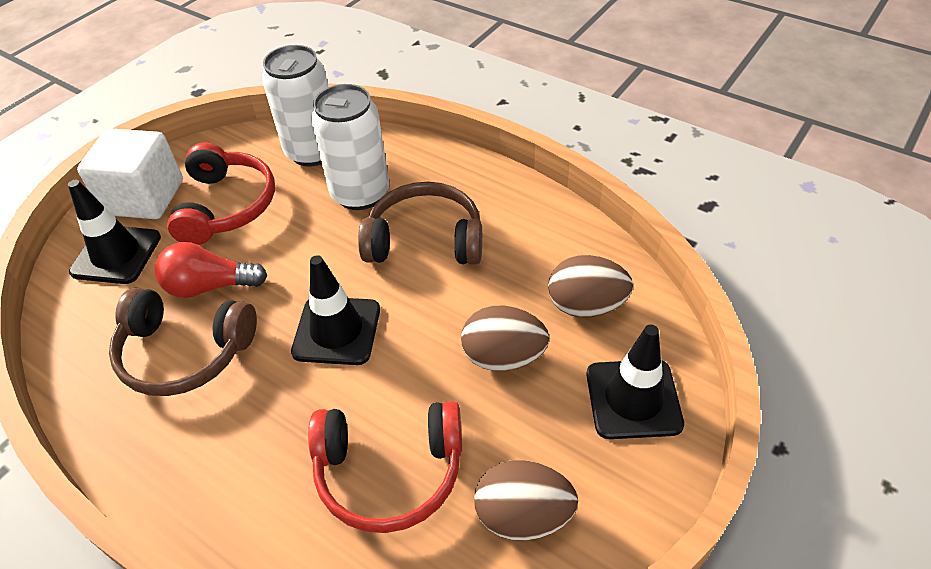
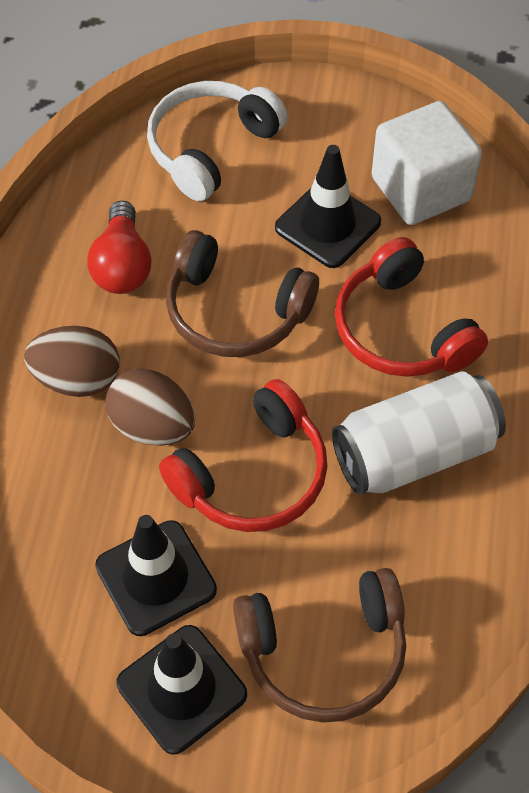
brown egg: 3 -> 2
white can: 2 -> 1
white headphones: 0 -> 1

